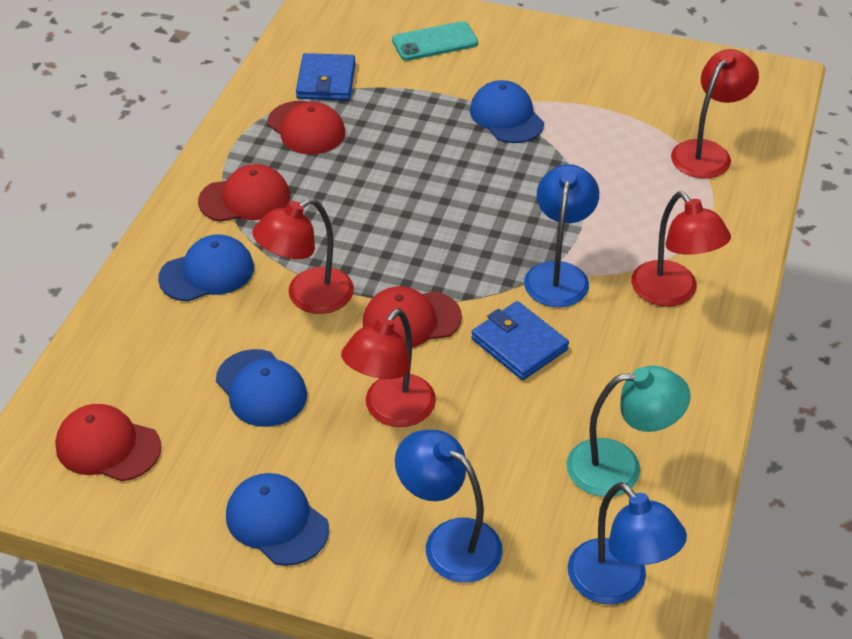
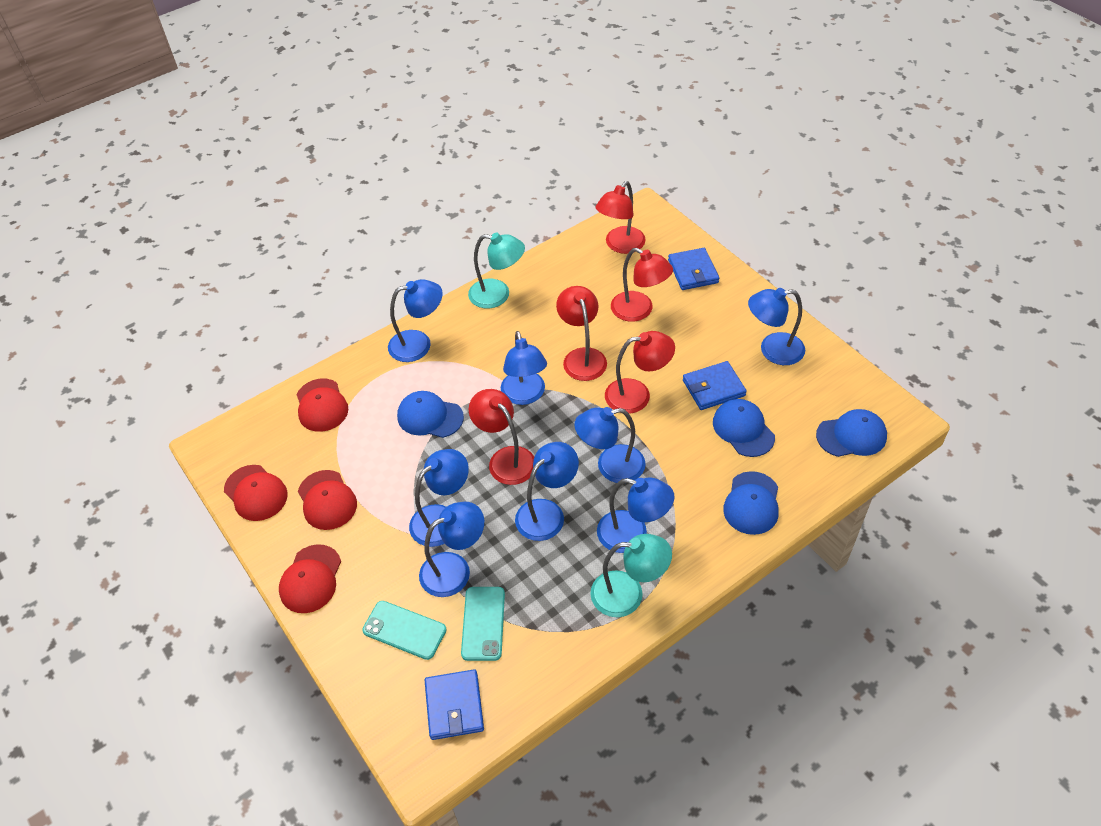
blue lamp: 3 -> 8
blue wallet: 2 -> 3
red lamp: 4 -> 5
turquoise lamp: 1 -> 2
turquoise phone: 1 -> 2

